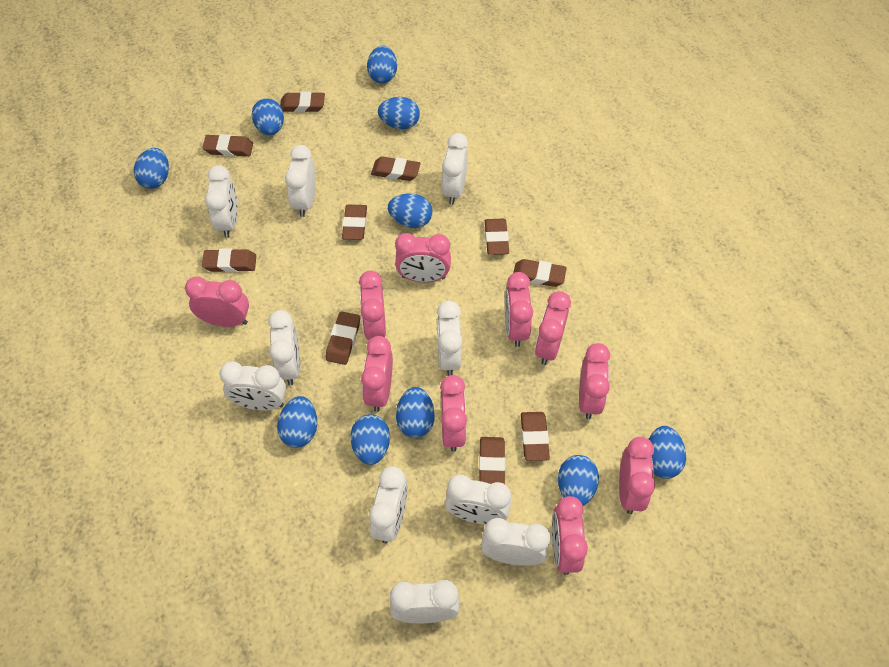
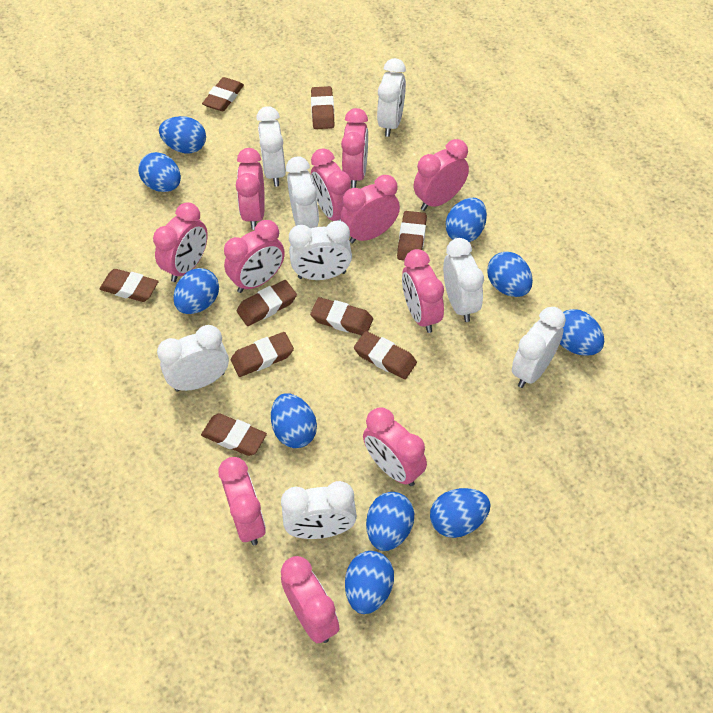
brown eraser: 10 -> 9
pink clock: 10 -> 11
white clock: 10 -> 8

